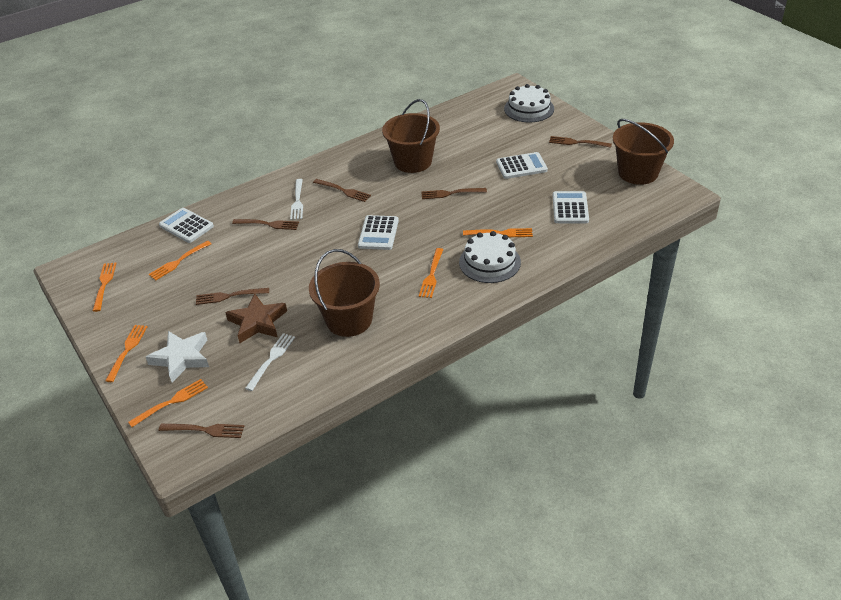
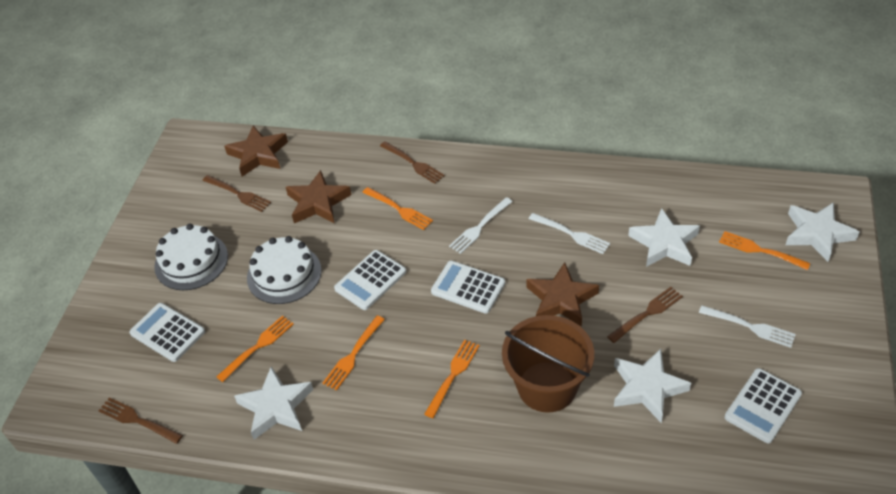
brown bucket: 3 -> 1
brown fork: 6 -> 4
brown star: 1 -> 3
orange fork: 6 -> 5
white fork: 2 -> 3
white star: 1 -> 4

